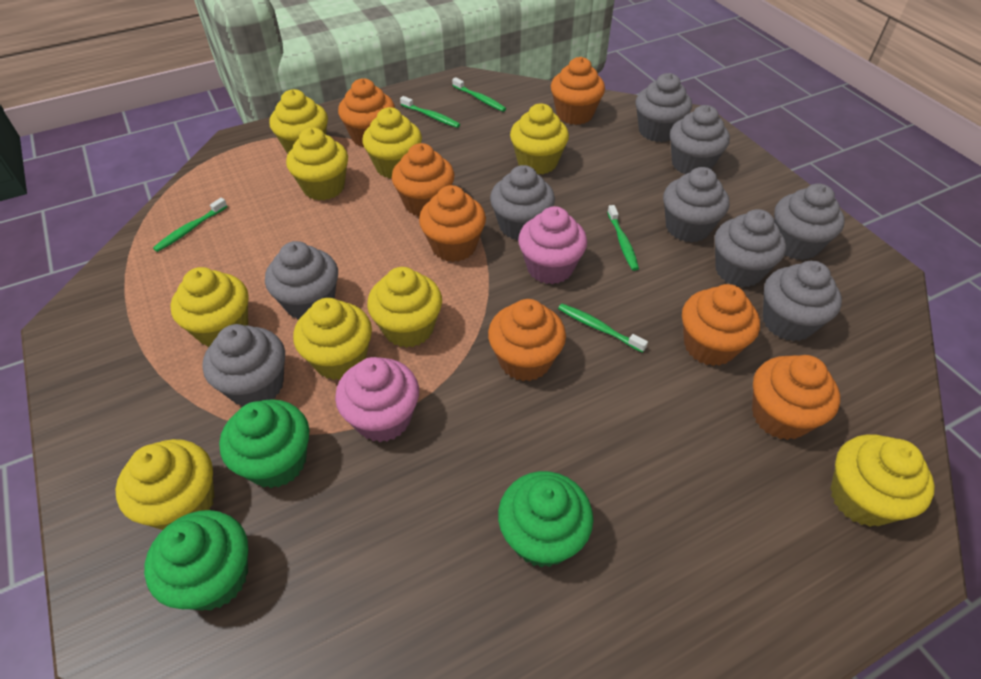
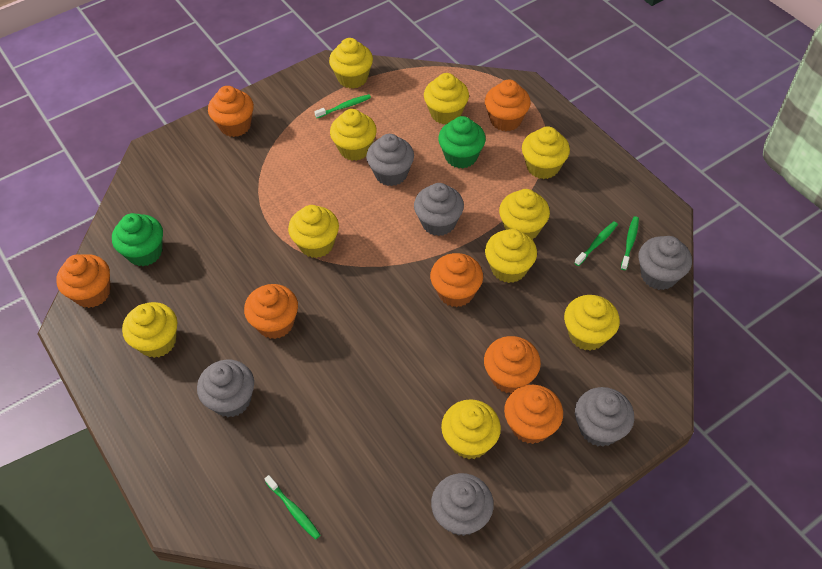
green cupcake: 3 -> 2
green toothbrush: 5 -> 4
grey cupcake: 9 -> 6
pink cupcake: 2 -> 0
yellow cupcake: 9 -> 10

